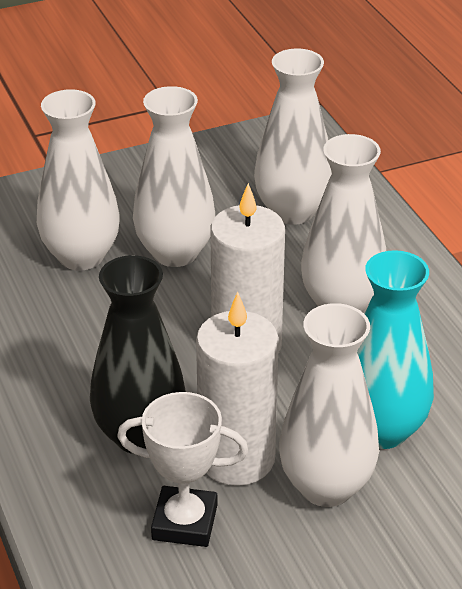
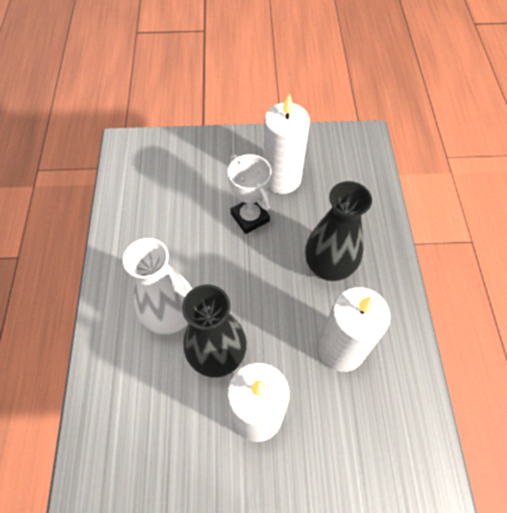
black vase: 1 -> 2
turquoise vase: 1 -> 0
white candle: 2 -> 3
white vase: 5 -> 1

